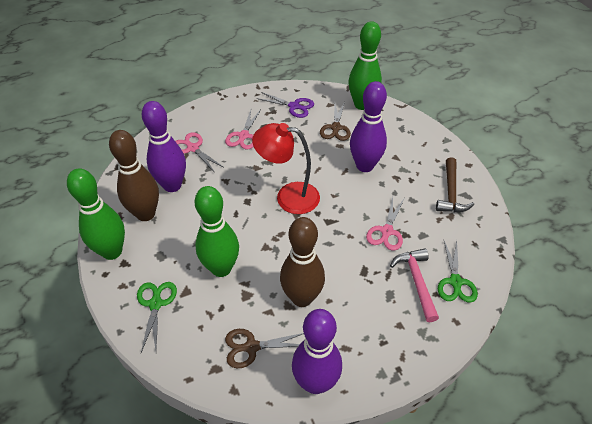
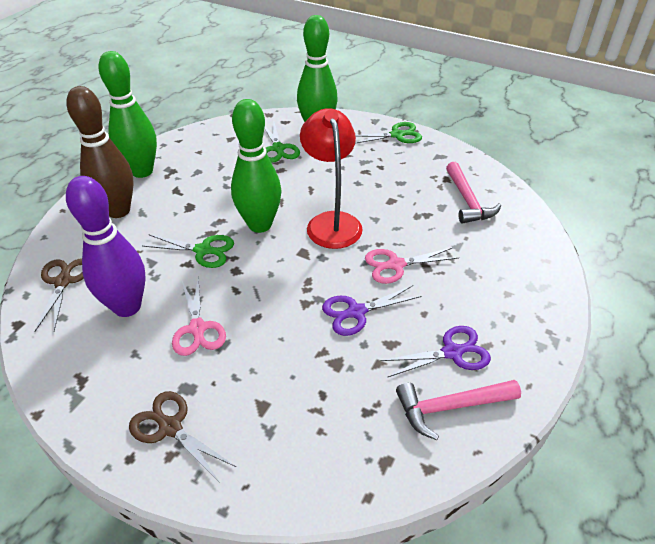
brown bowling pin: 2 -> 1
brown hammer: 1 -> 0
green scissors: 2 -> 3
pink hammer: 1 -> 2
pink scissors: 3 -> 2
purple bowling pin: 3 -> 1
purple scissors: 1 -> 2

